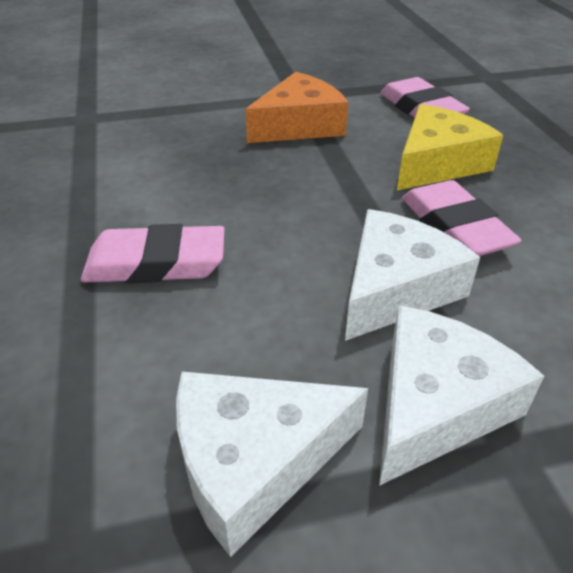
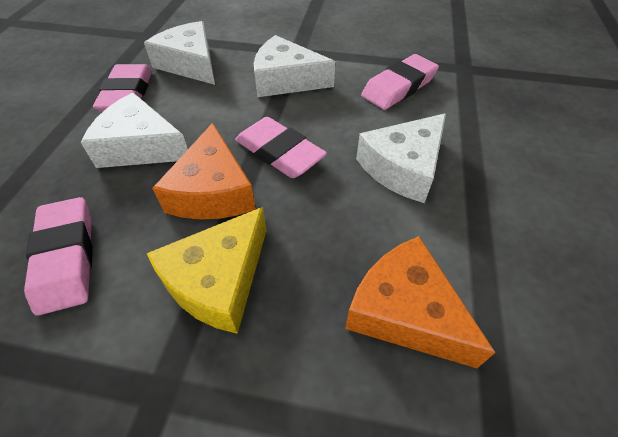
orange cheese: 1 -> 2
pink eraser: 3 -> 4
white cheese: 3 -> 4

